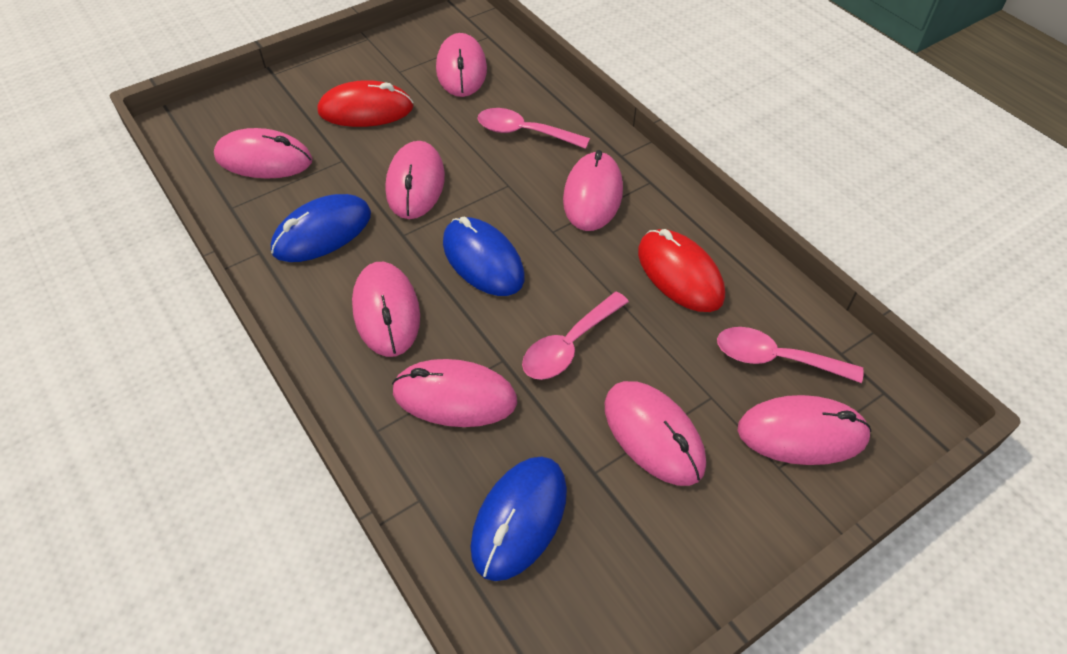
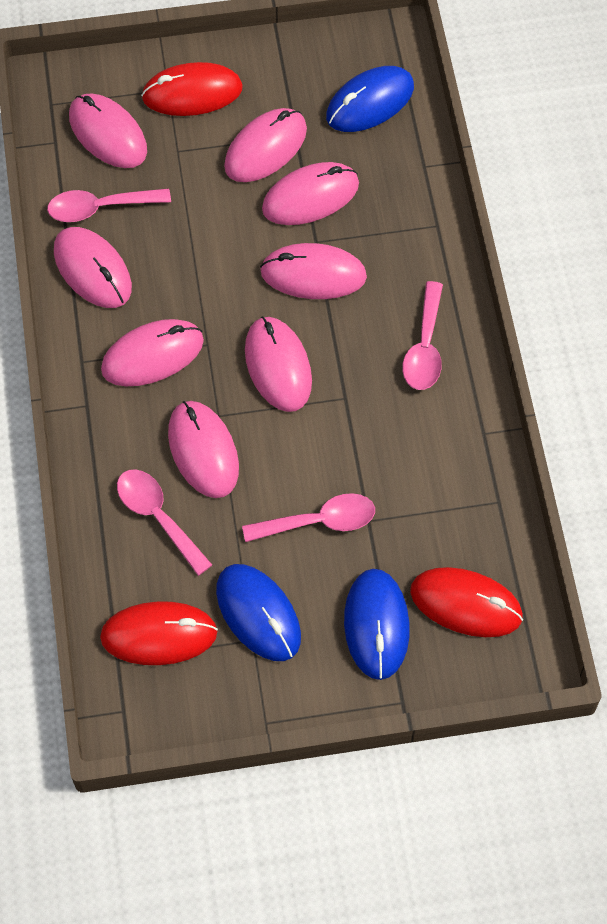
pink spoon: 3 -> 4
red mouse: 2 -> 3

